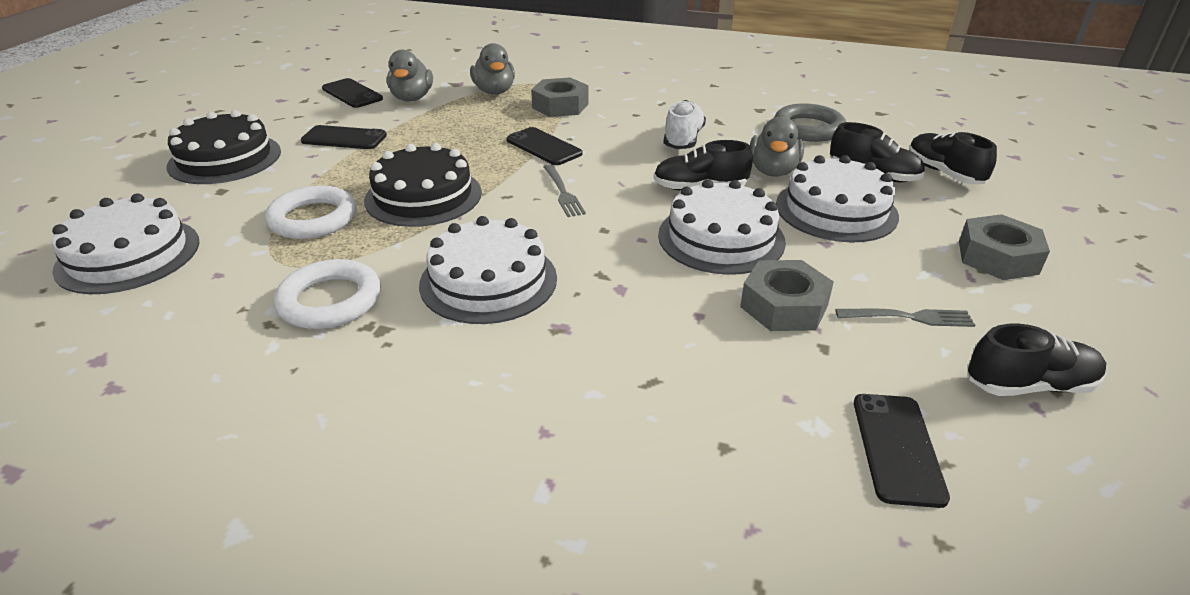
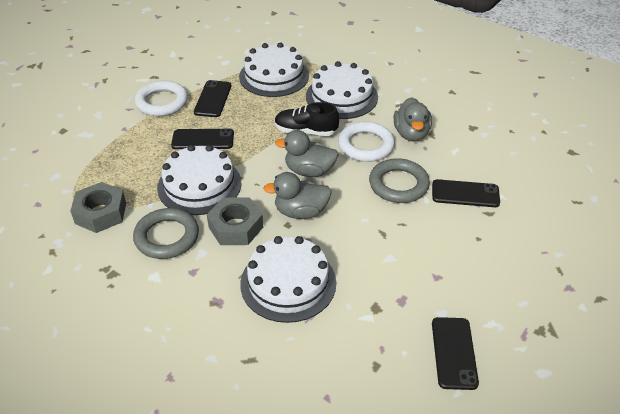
black cake: 2 -> 0
black shoe: 4 -> 1
grey fork: 2 -> 0
grey nut: 3 -> 2
grey ring: 1 -> 2
white shoe: 1 -> 0

